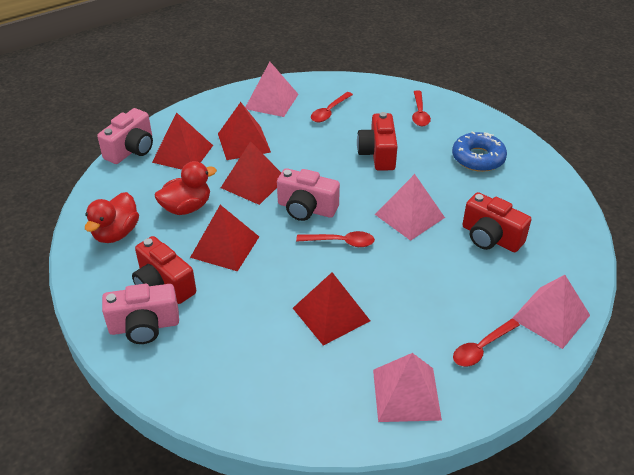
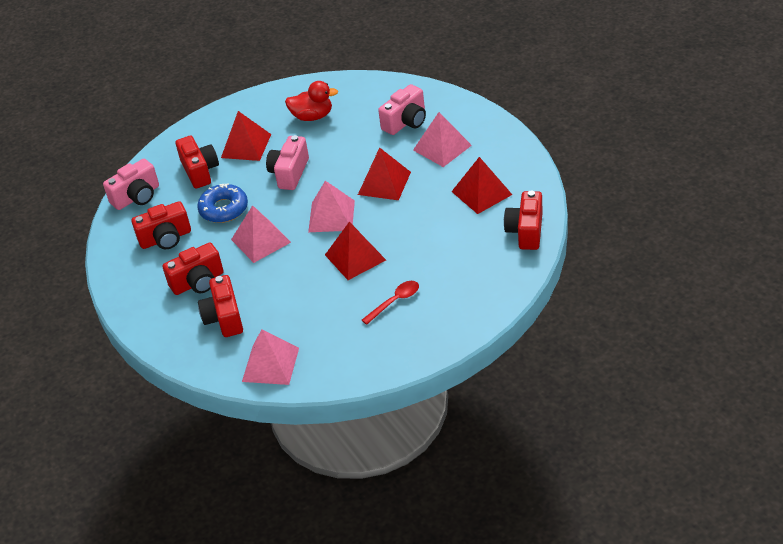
red camera: 3 -> 5
red duck: 2 -> 1
red pyramid: 5 -> 4
red spoon: 4 -> 1

